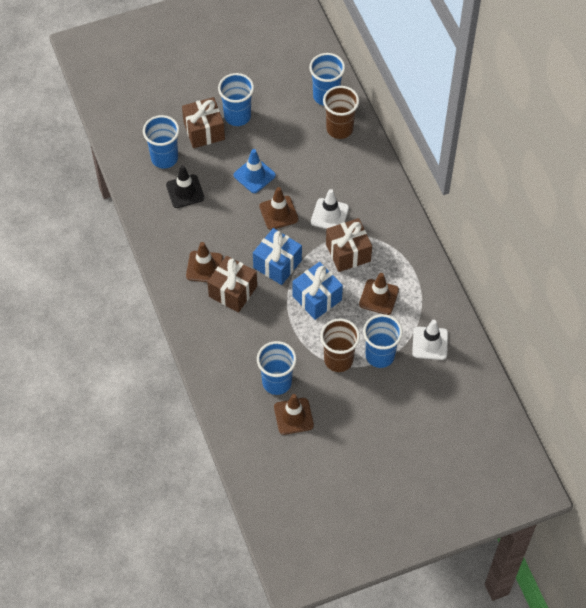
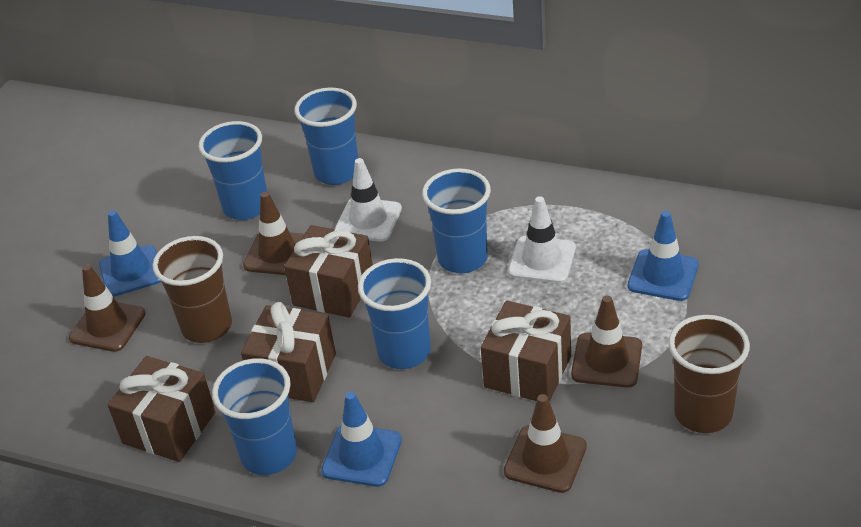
black traffic cone: 1 -> 0
blue gift: 2 -> 0
blue traffic cone: 1 -> 3
brown gift: 3 -> 4

